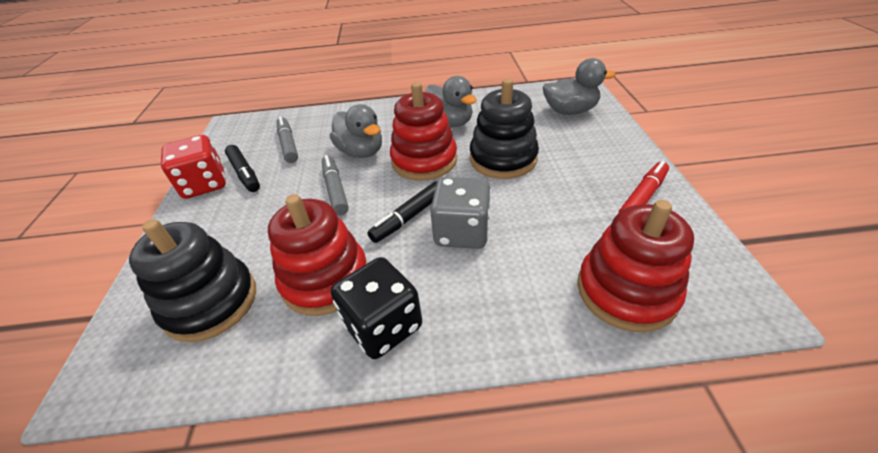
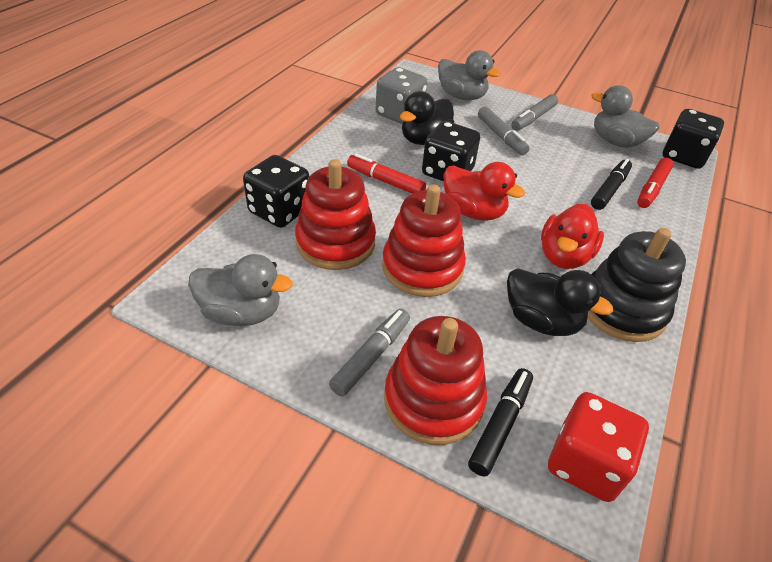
black dice: 1 -> 3
black duck: 0 -> 2
black stacking toy: 2 -> 1
grey marker: 2 -> 3
red duck: 0 -> 2
red marker: 1 -> 2

